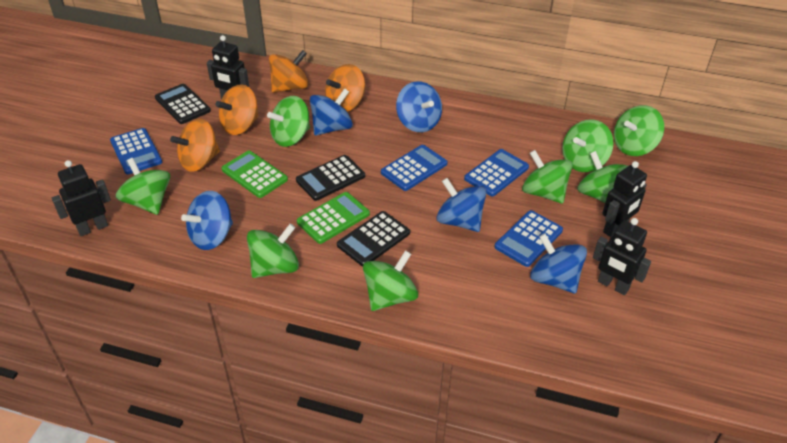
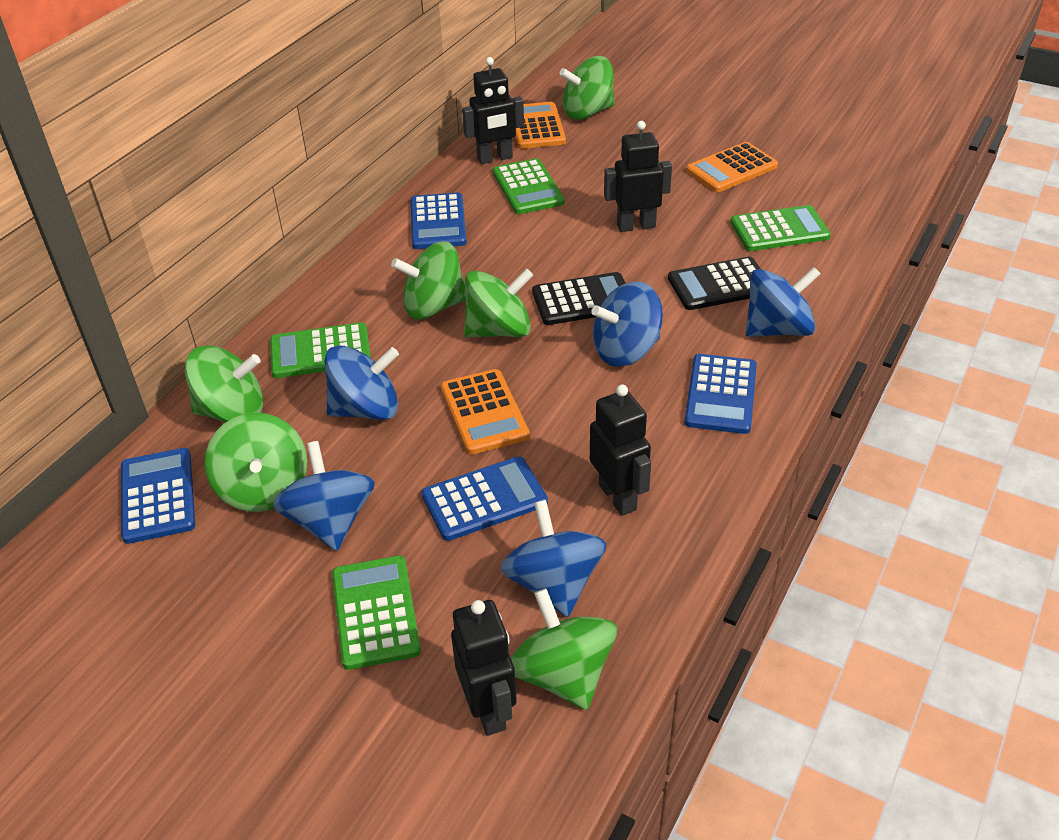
black calculator: 3 -> 2
green calculator: 2 -> 4
green spinning top: 8 -> 6
orange calculator: 0 -> 3
orange spinning top: 4 -> 0

